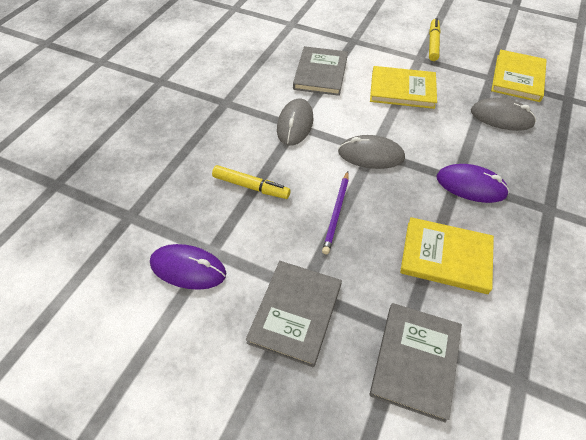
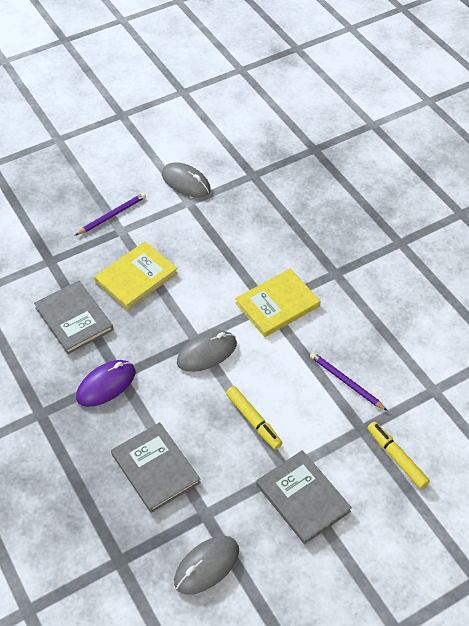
purple mouse: 2 -> 1
purple pencil: 1 -> 2
yellow book: 3 -> 2

